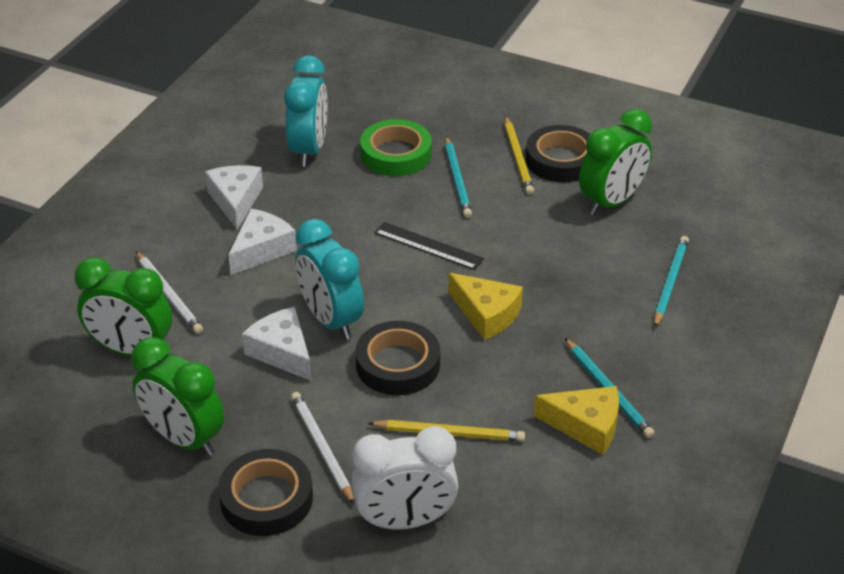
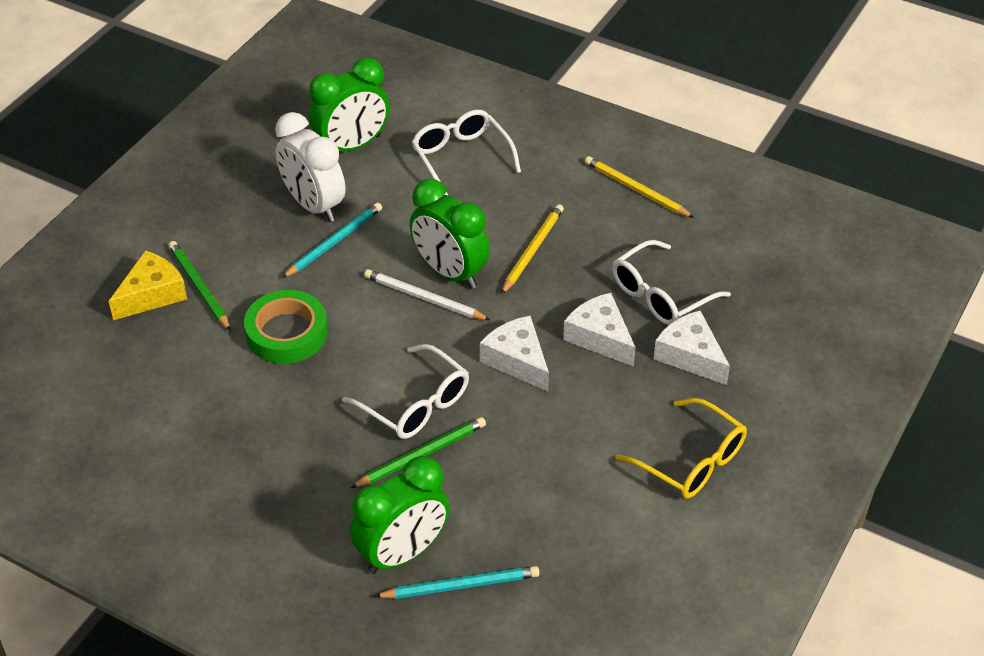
black ruler: 1 -> 0
black tape: 3 -> 0
green pencil: 0 -> 2
turquoise clock: 2 -> 0
turquoise pencil: 3 -> 2
white glasses: 0 -> 3
white pencil: 2 -> 1
yellow cheese: 2 -> 1
yellow glasses: 0 -> 1

